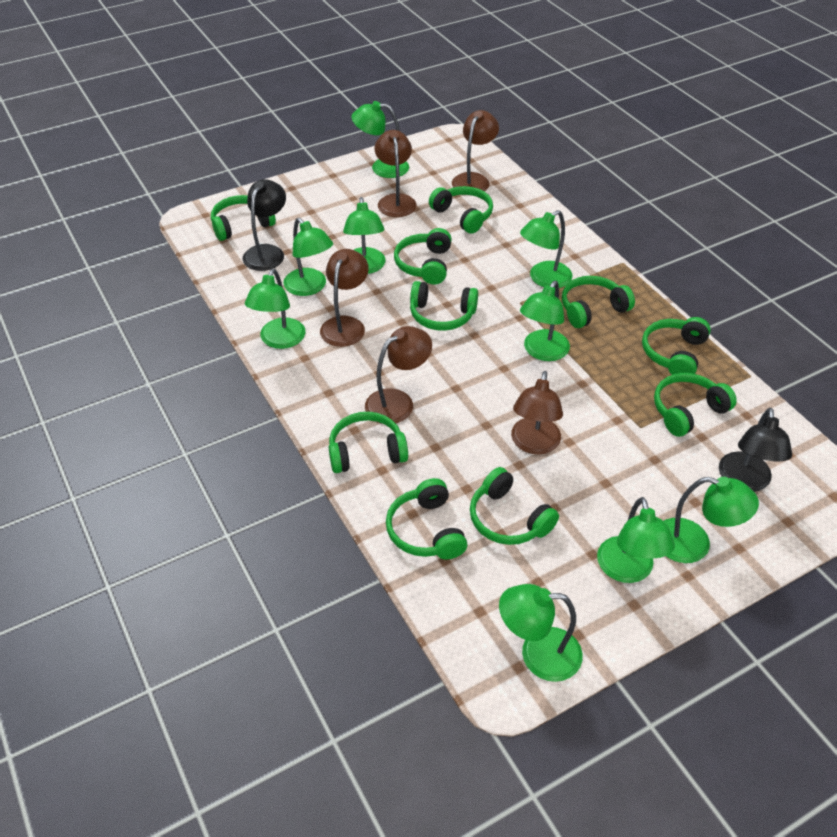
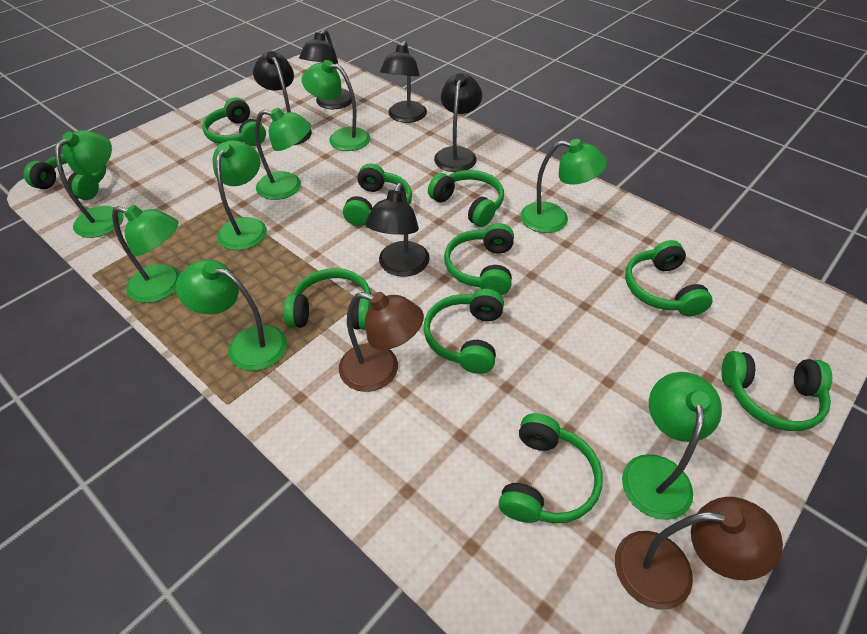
black lamp: 2 -> 5
brown lamp: 5 -> 2
green lamp: 9 -> 8

